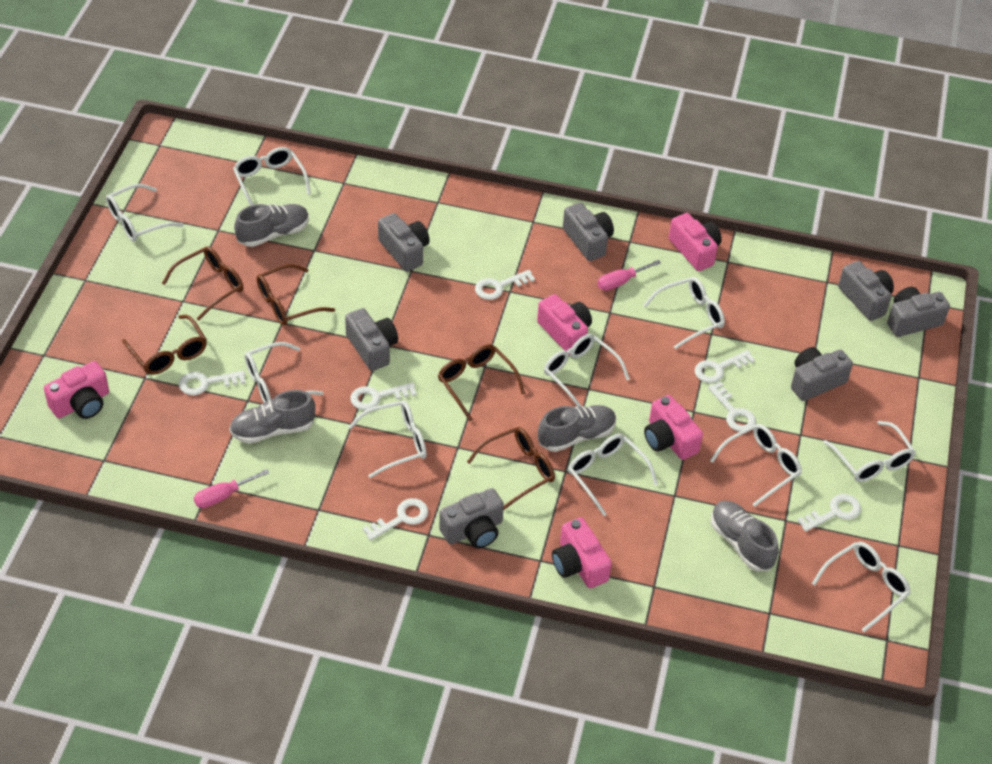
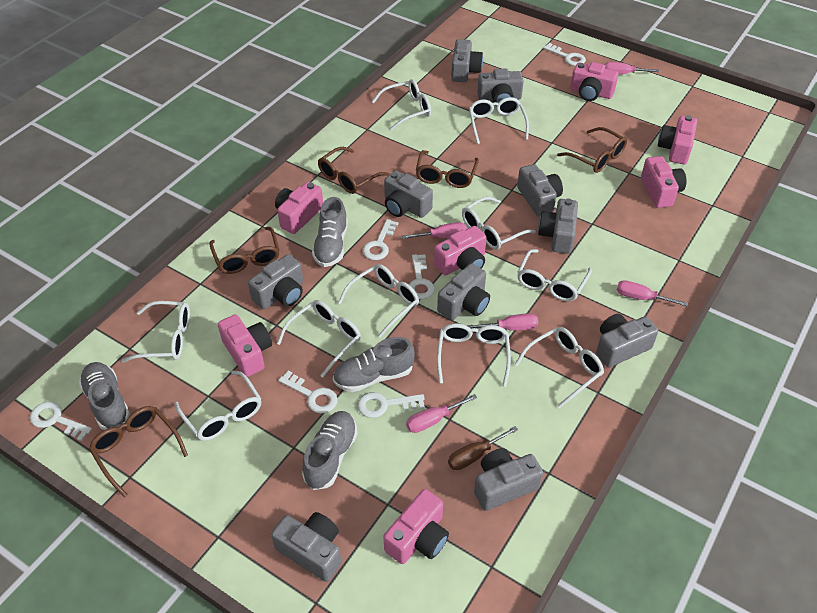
brown screwdriver: 0 -> 1
grey camera: 7 -> 10
pink camera: 5 -> 7
pink screwdriver: 2 -> 5
white key: 7 -> 6

